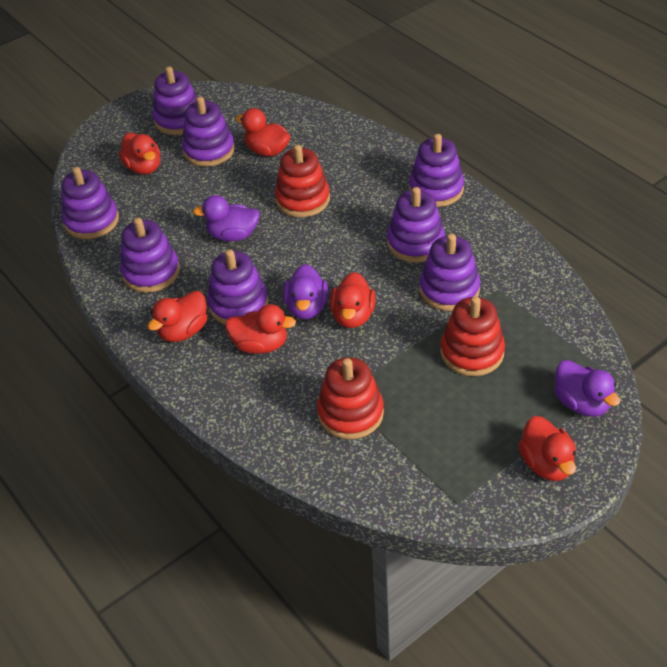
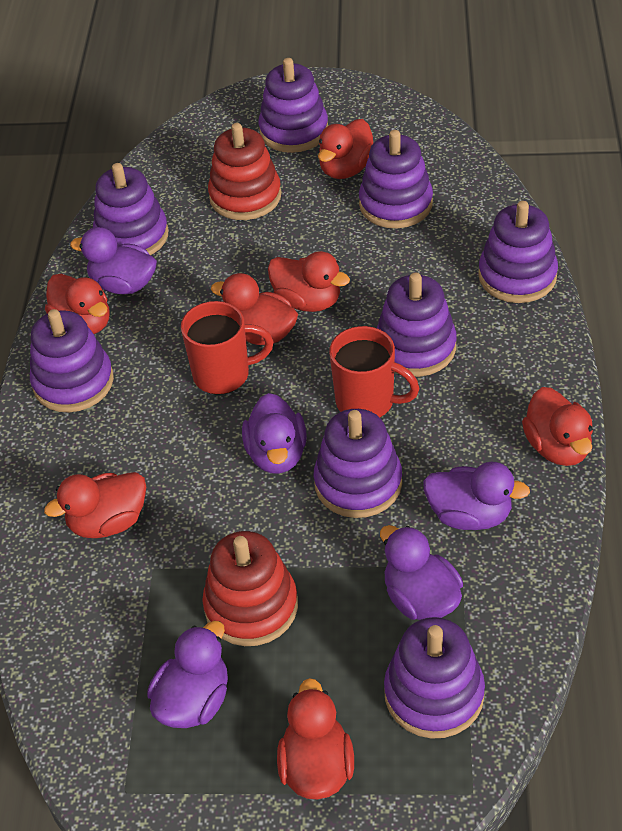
purple duck: 3 -> 5
red duck: 6 -> 7
red mug: 0 -> 2
red stacking toy: 3 -> 2

